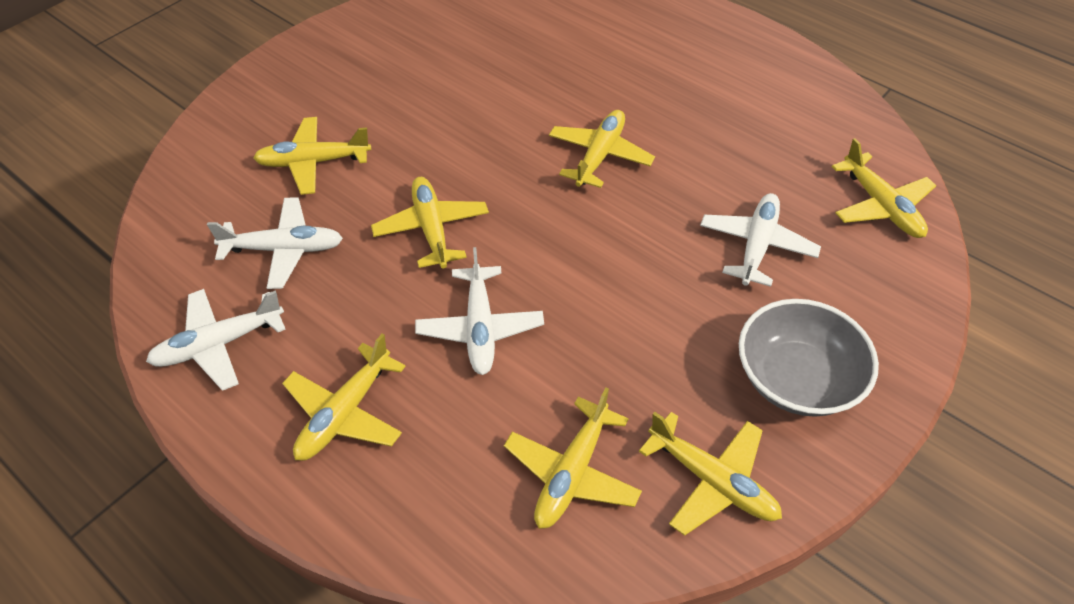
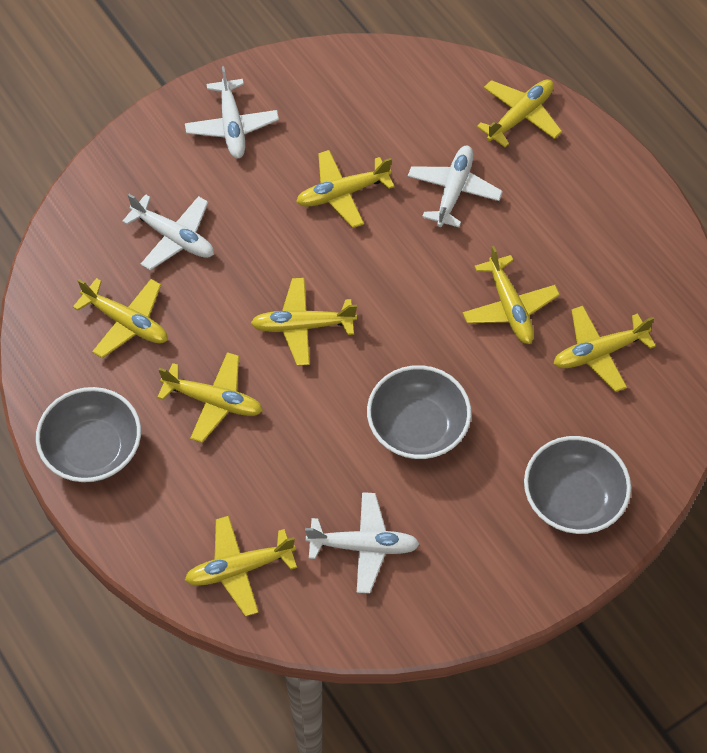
grey bowl: 1 -> 3
yellow plane: 7 -> 8

